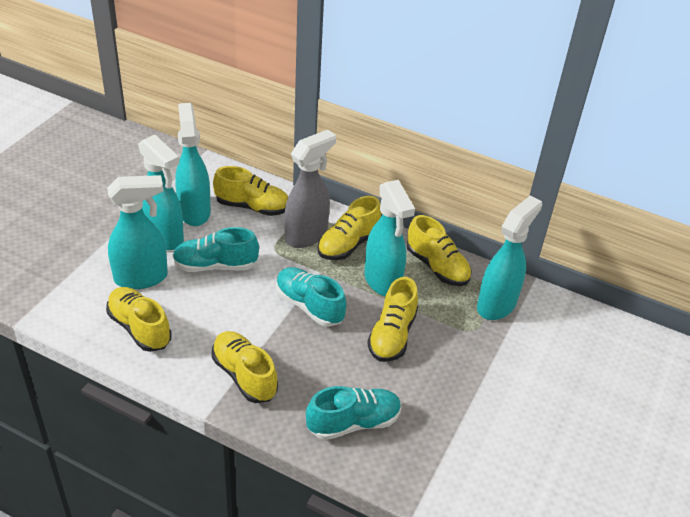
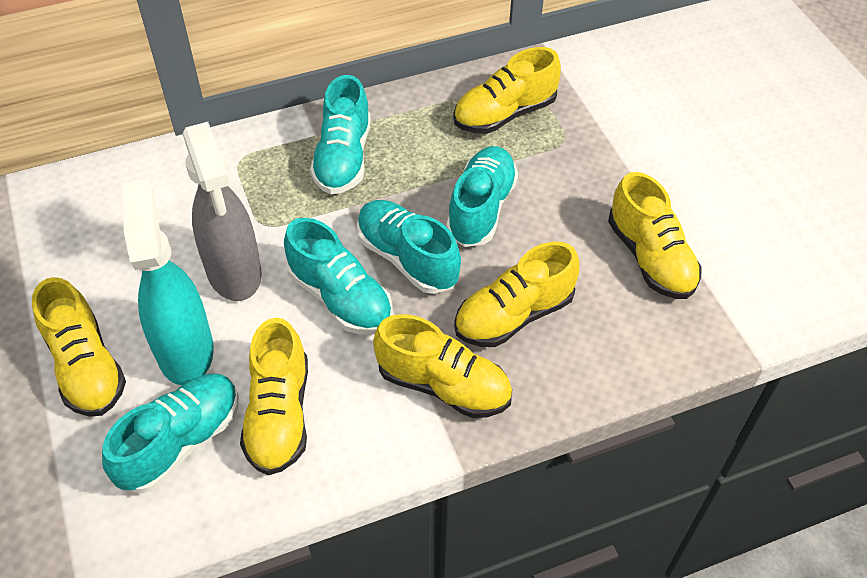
turquoise shoe: 3 -> 5
turquoise spray bottle: 5 -> 1

